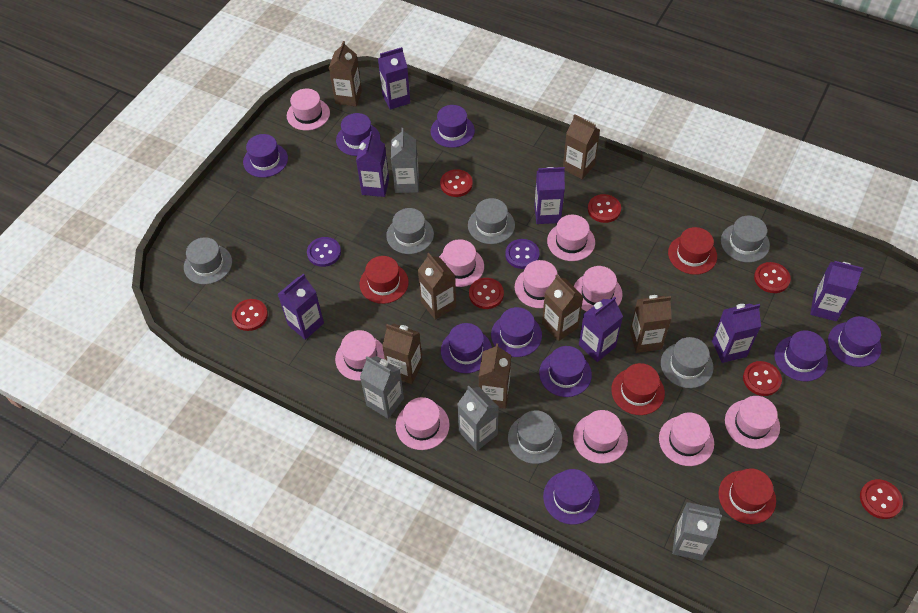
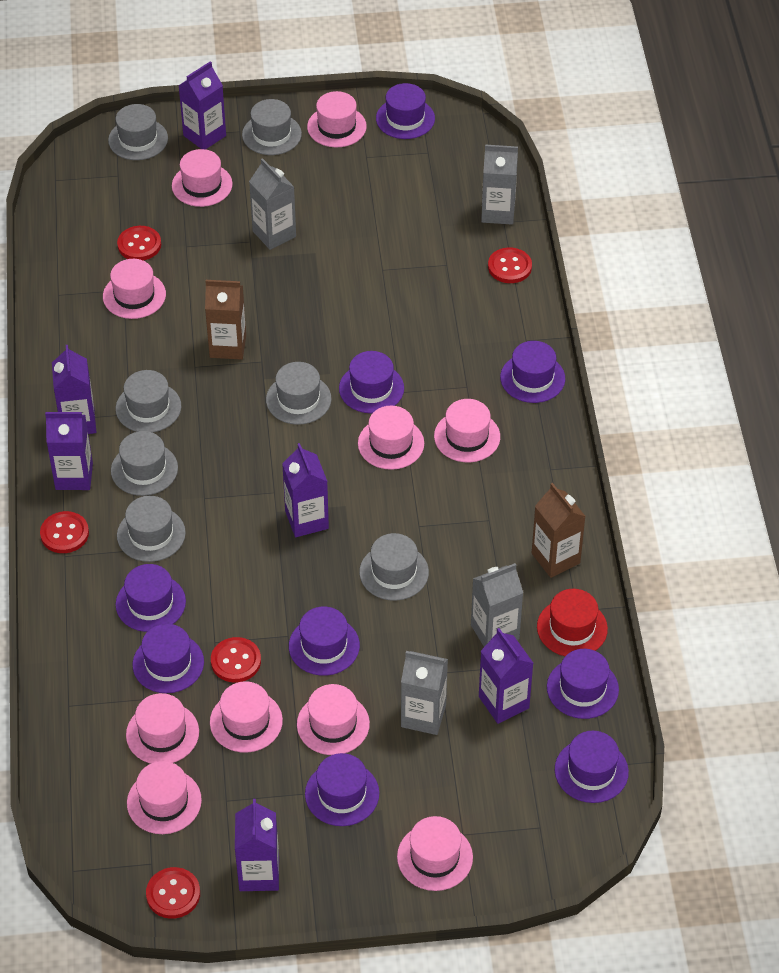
brown carton: 7 -> 2
grey hat: 6 -> 7
purple button: 2 -> 0
purple carton: 7 -> 6
red button: 7 -> 5
red hat: 4 -> 1

